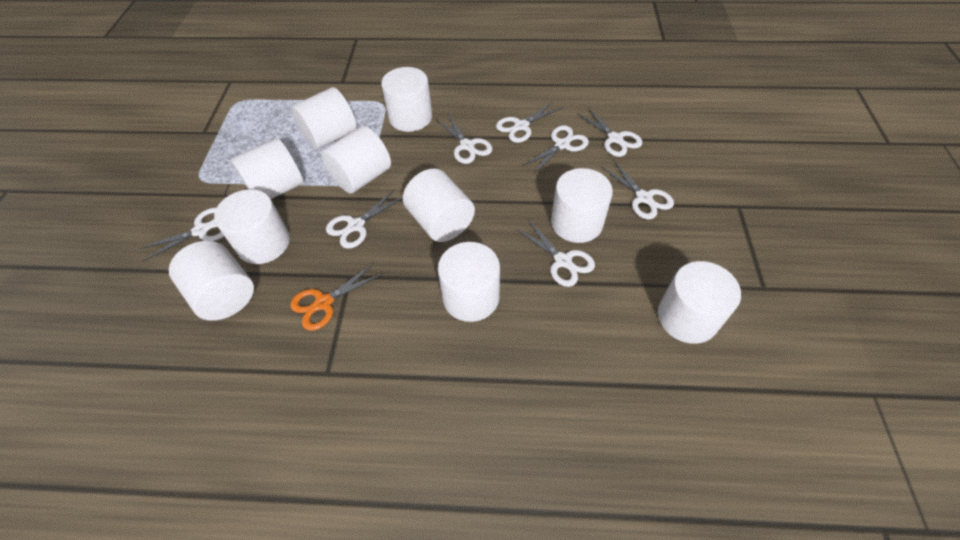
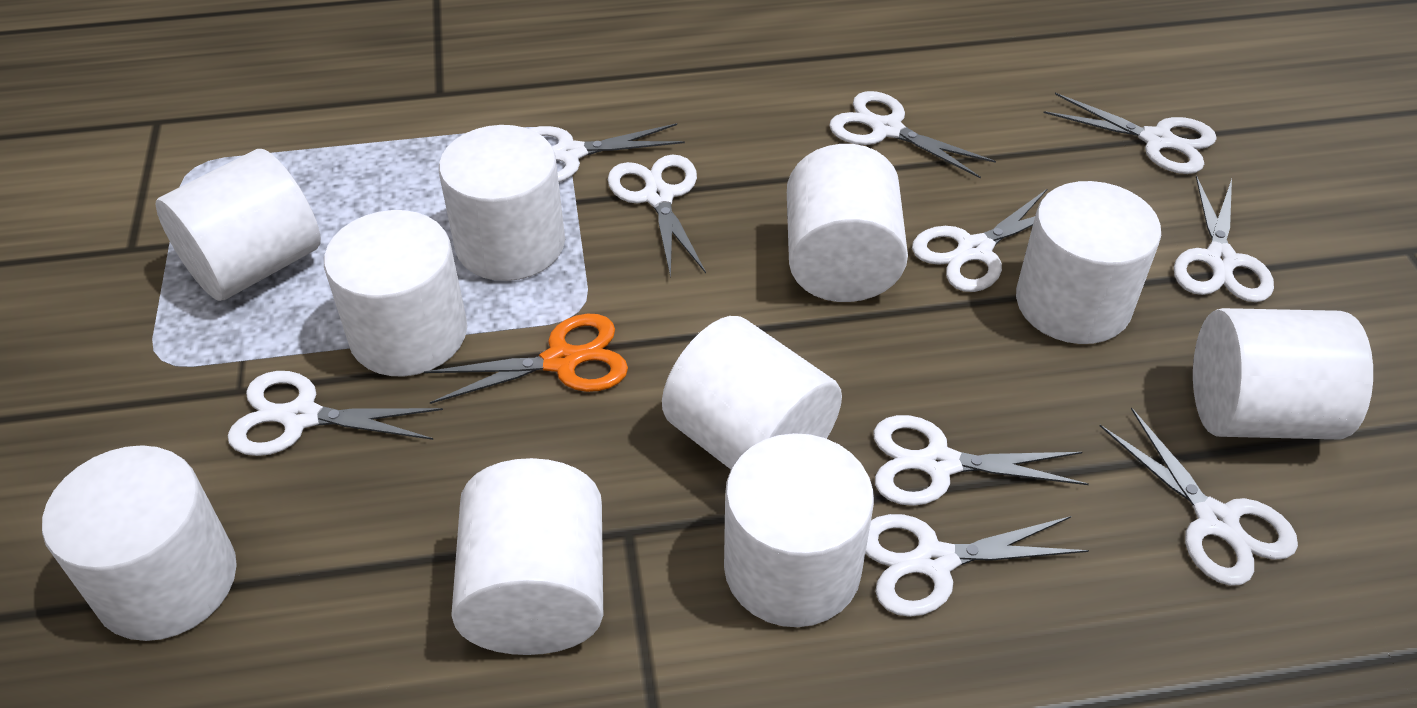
white scissors: 8 -> 10

